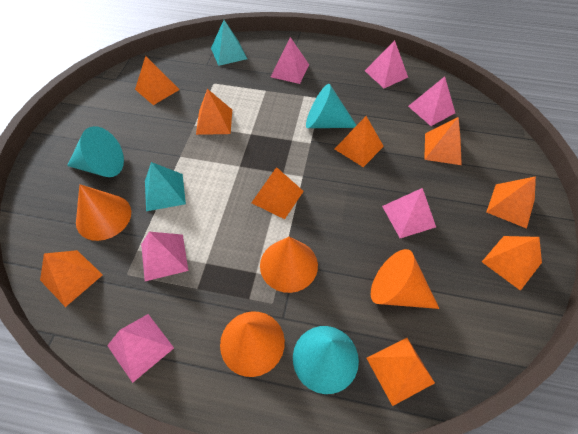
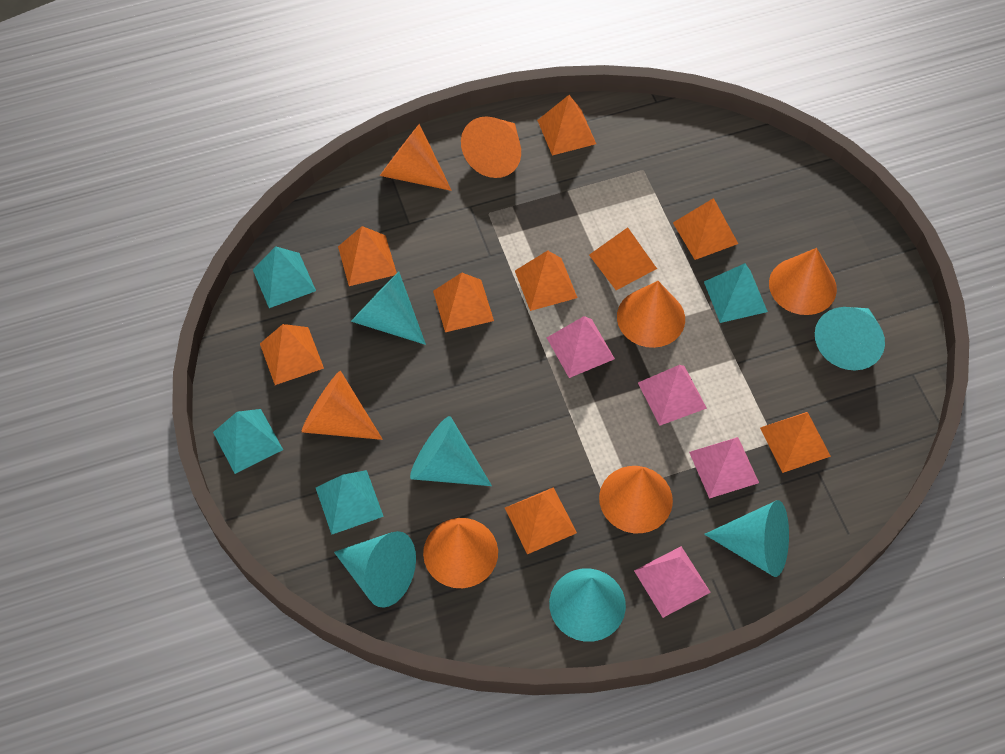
orange cone: 4 -> 7
pink pyramid: 6 -> 4
turquoise cone: 3 -> 6
turquoise pyramid: 2 -> 4

